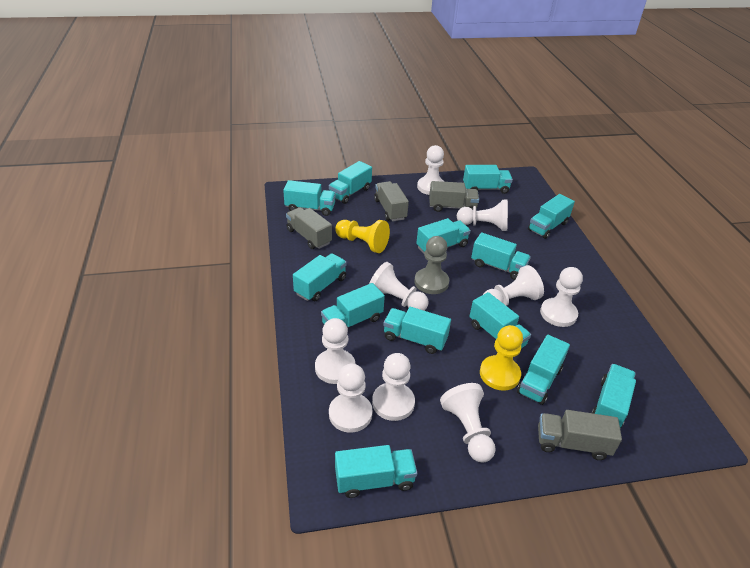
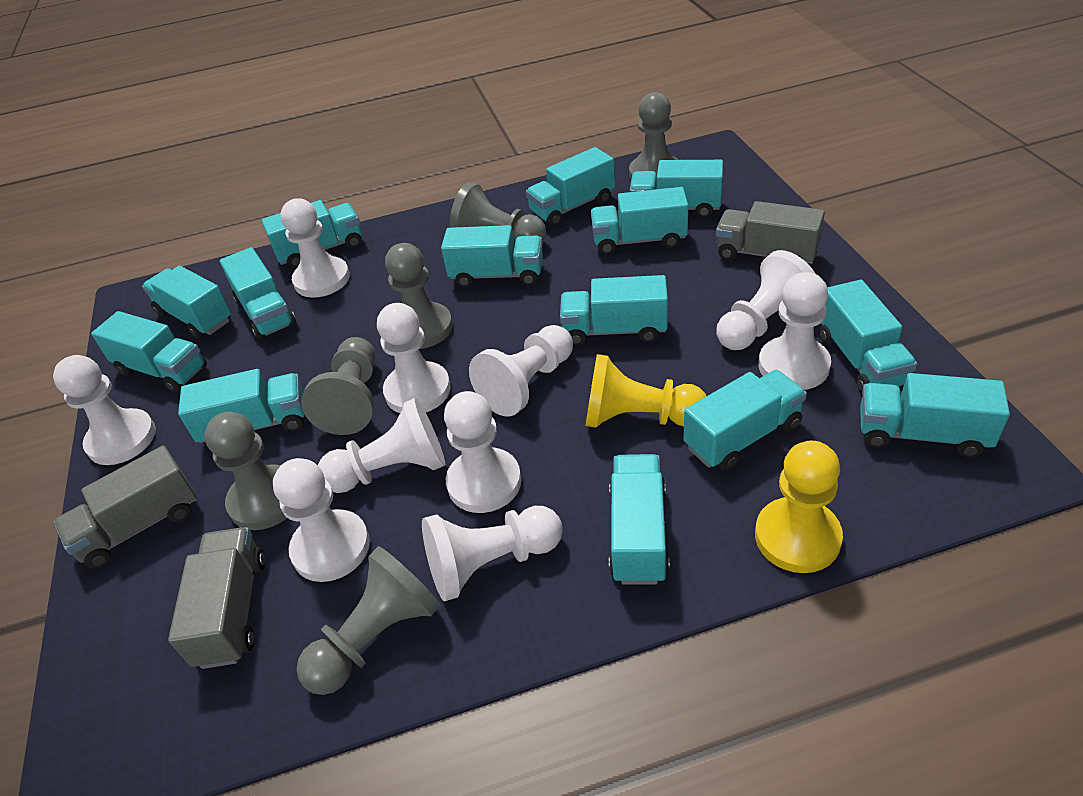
grey pawn: 1 -> 6
grey truck: 4 -> 3
turquoise truck: 13 -> 14
white pawn: 9 -> 10

